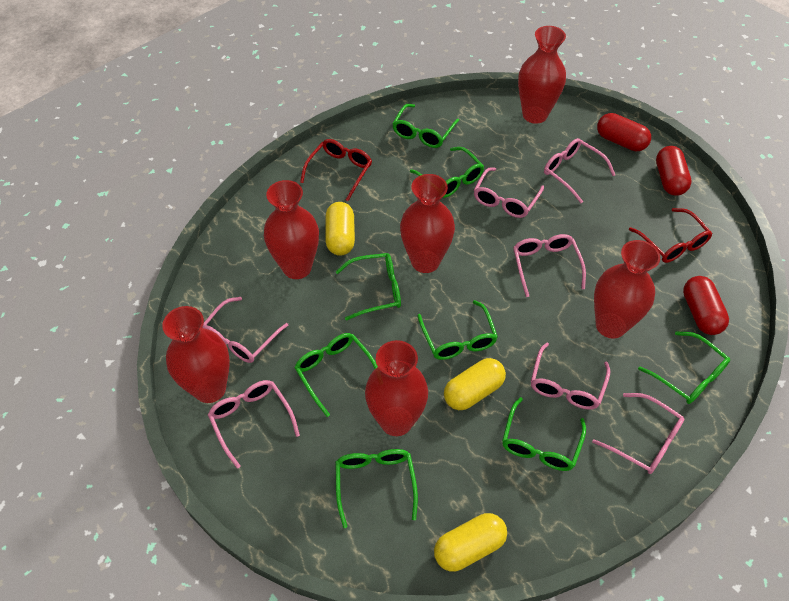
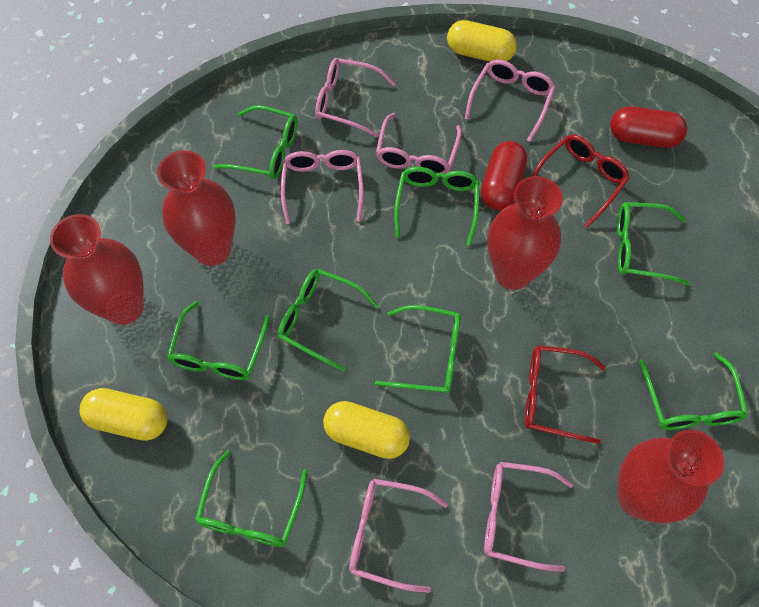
pink glasses: 7 -> 6
red capsule: 3 -> 2
red vase: 6 -> 4

